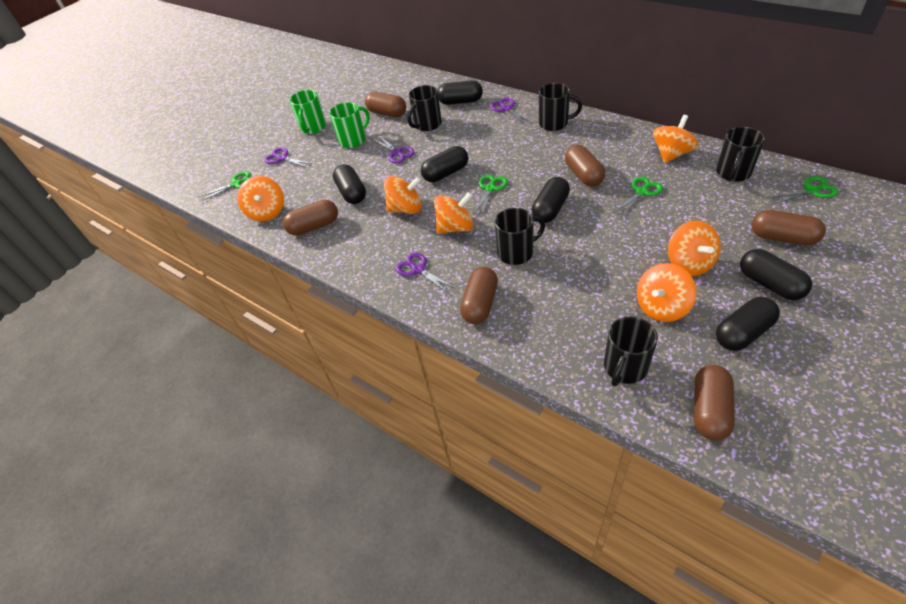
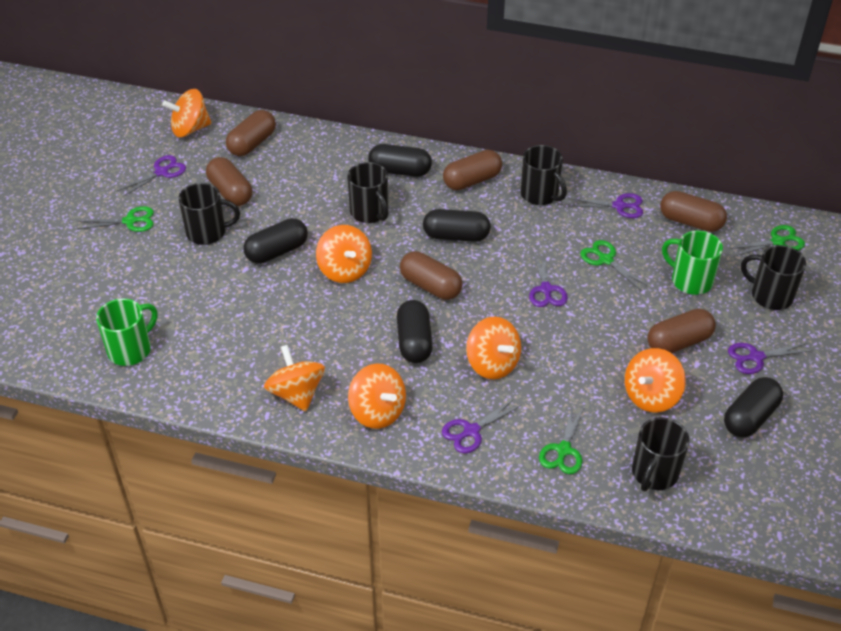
black capsule: 6 -> 5
purple scissors: 4 -> 5

